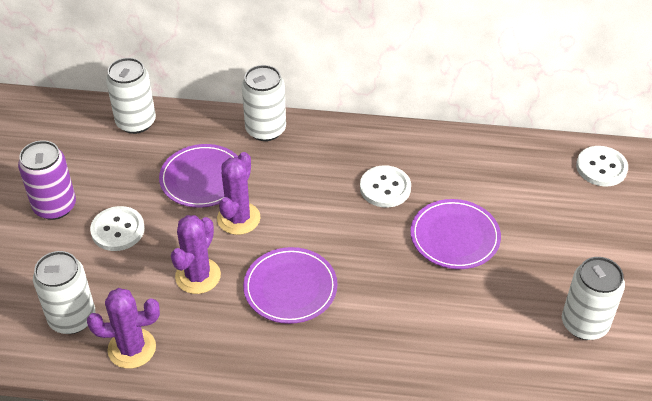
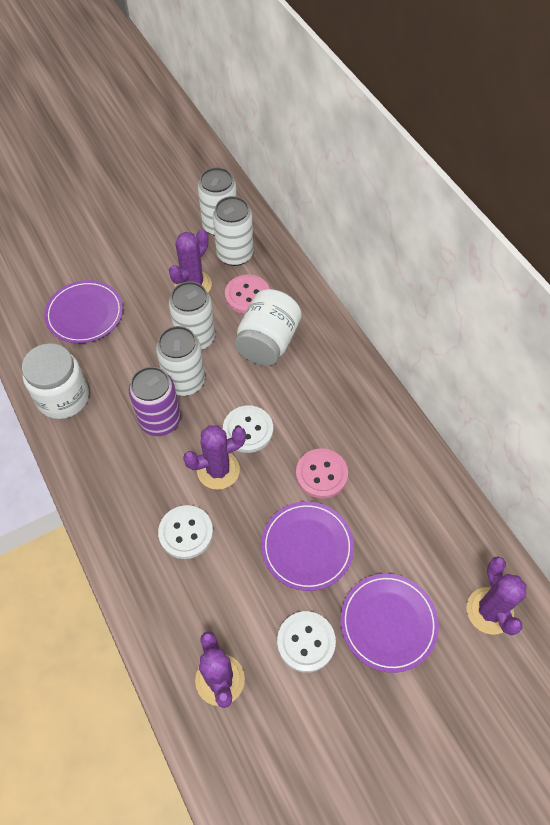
pink button: 0 -> 2
purple cactus: 3 -> 4
white jar: 0 -> 2

